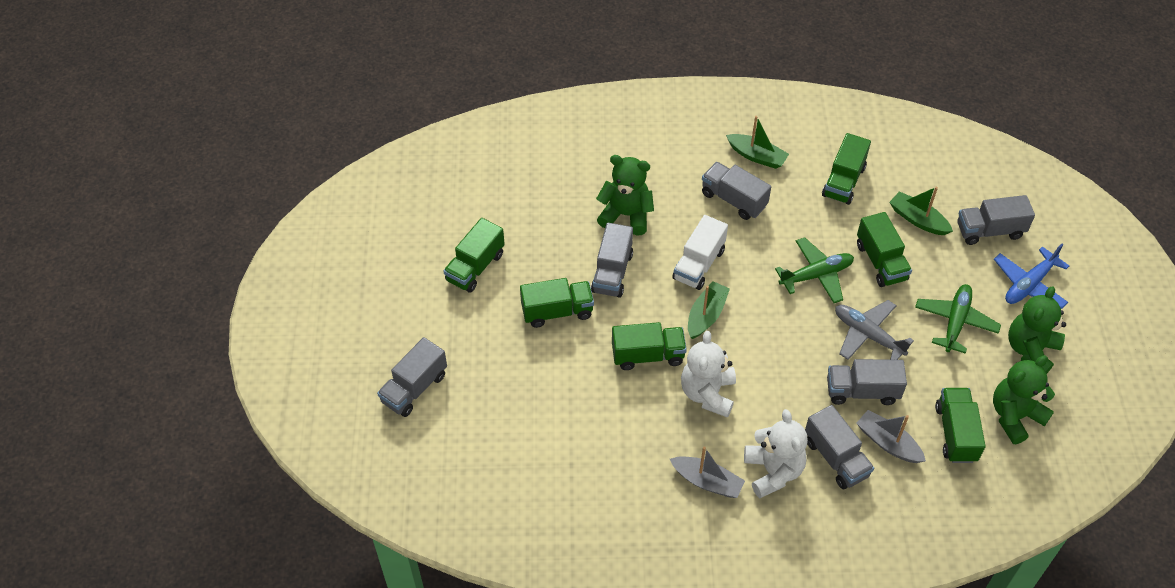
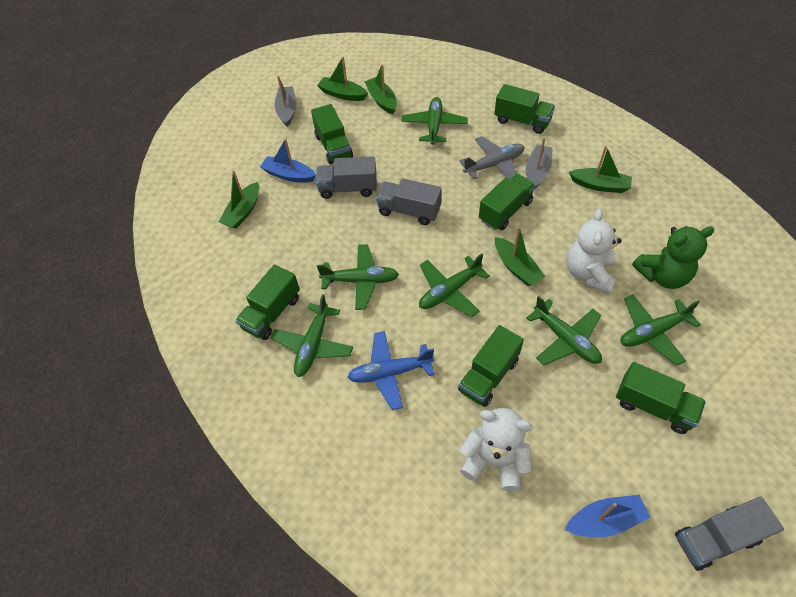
blue boat: 0 -> 2
green boat: 3 -> 5
green plane: 2 -> 6
green teddy bear: 3 -> 1
grey truck: 6 -> 3
white truck: 1 -> 0

